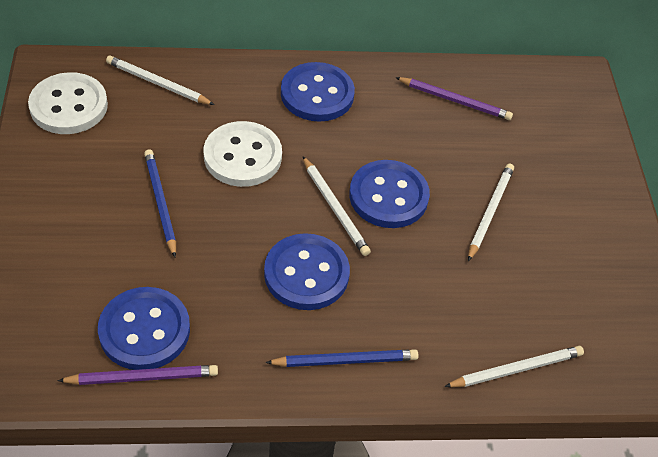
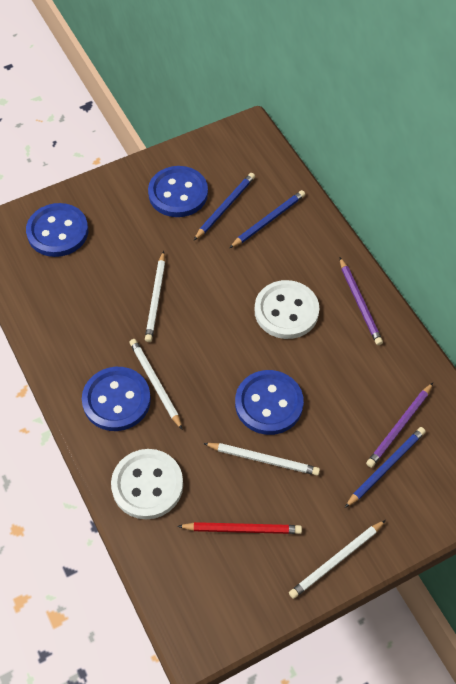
blue pencil: 2 -> 3
red pencil: 0 -> 1

